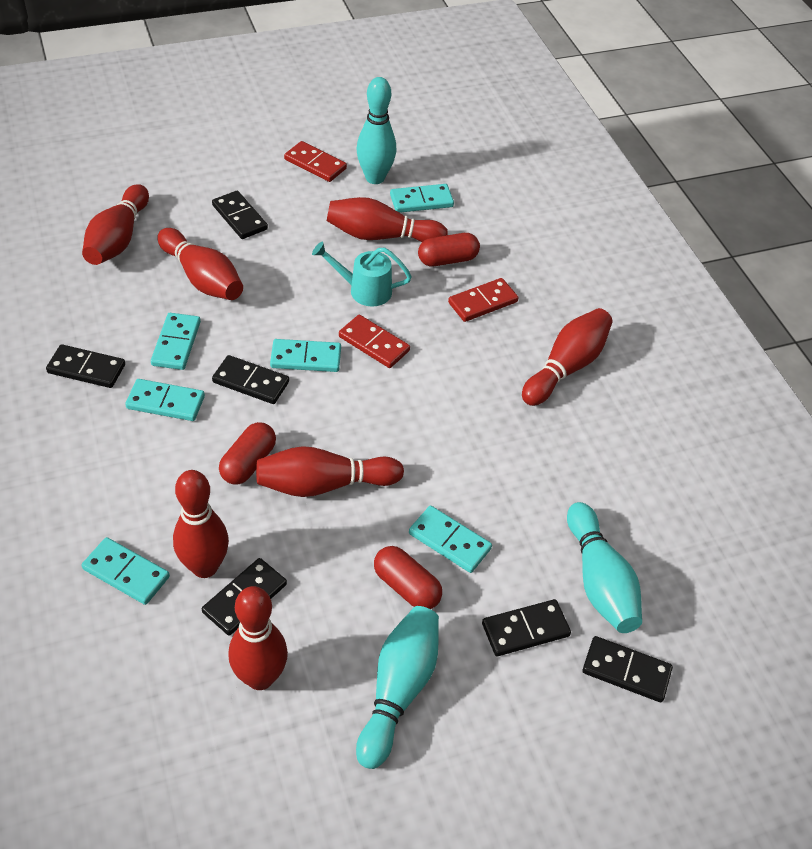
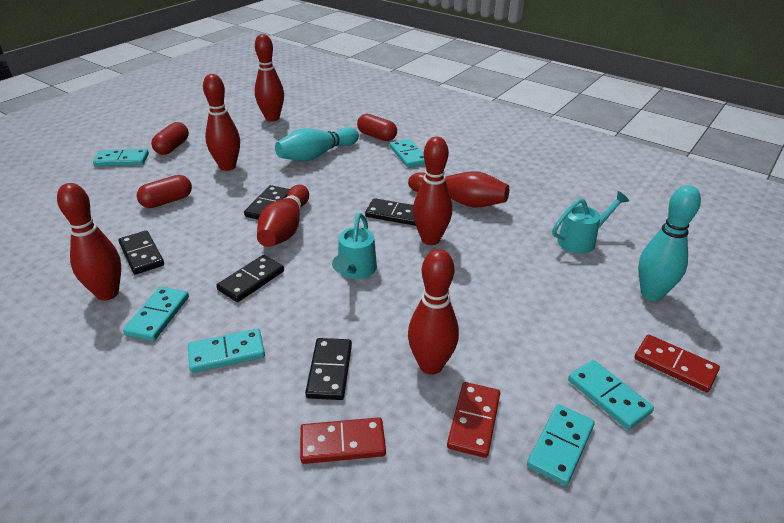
black domino: 6 -> 5
turquoise bowling pin: 3 -> 2
turquoise watering can: 1 -> 2

